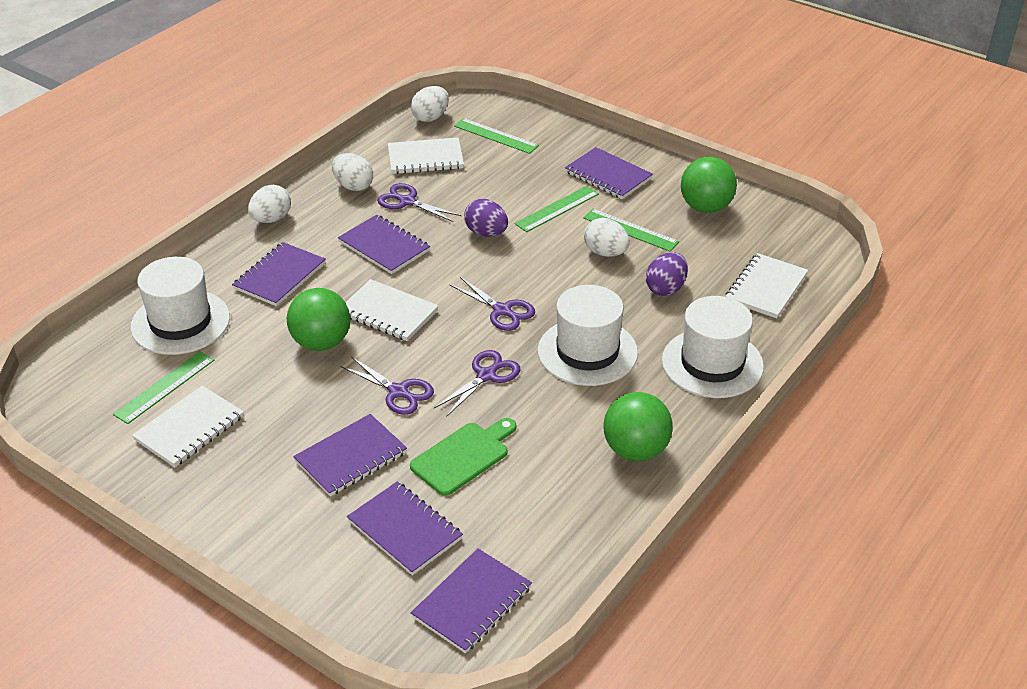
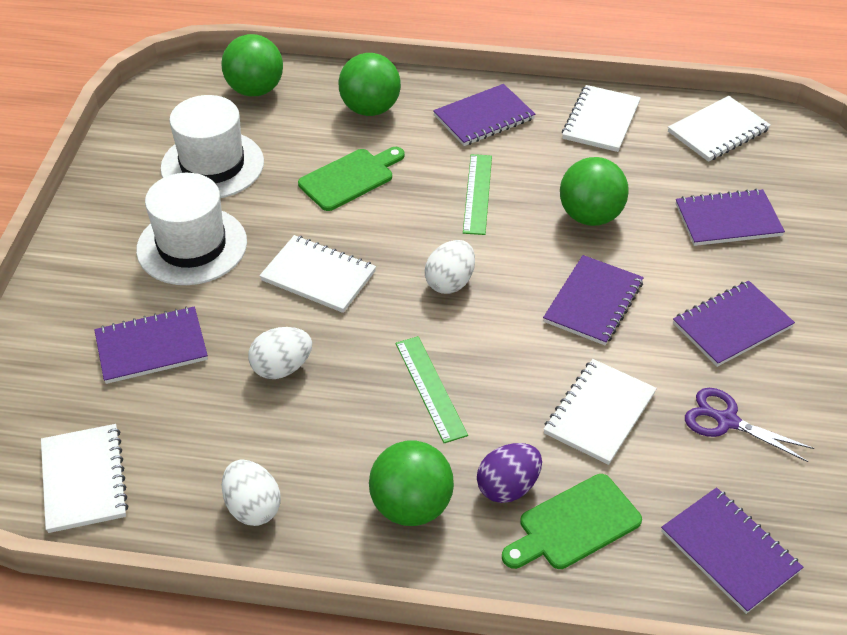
green ball: 3 -> 4
green cutting board: 1 -> 2
green ruler: 4 -> 2
purple egg: 2 -> 1
purple scissors: 4 -> 1
white egg: 4 -> 3
white hat: 3 -> 2
white notebook: 4 -> 5

